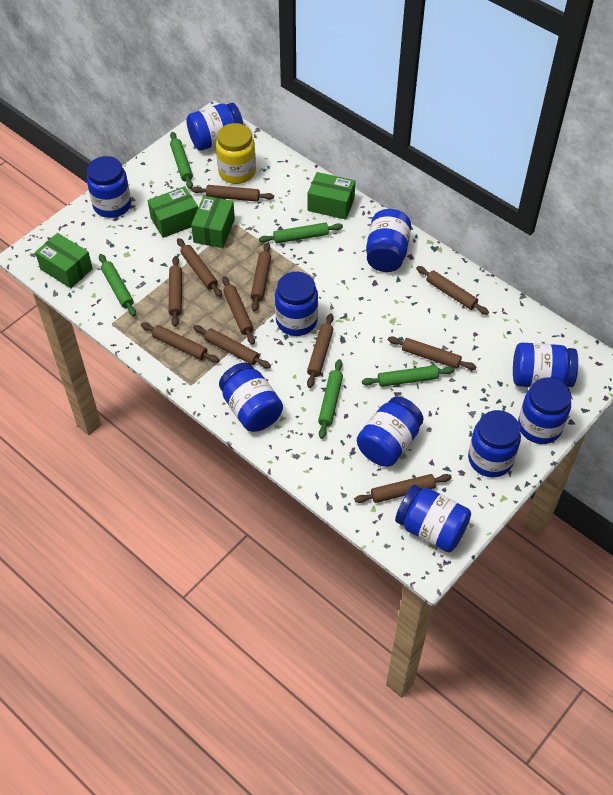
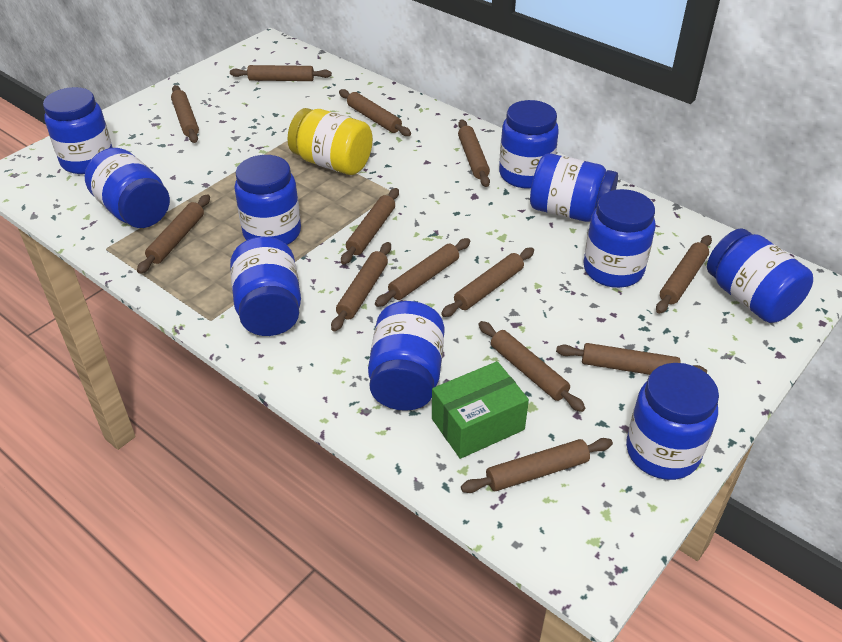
brown rolling pin: 11 -> 13
green box: 4 -> 1
green rolling pin: 5 -> 0

